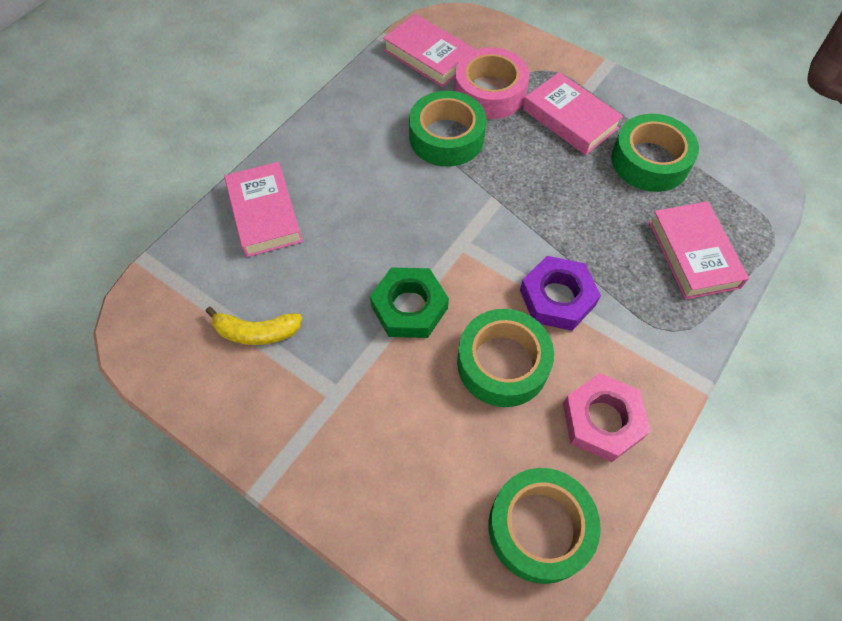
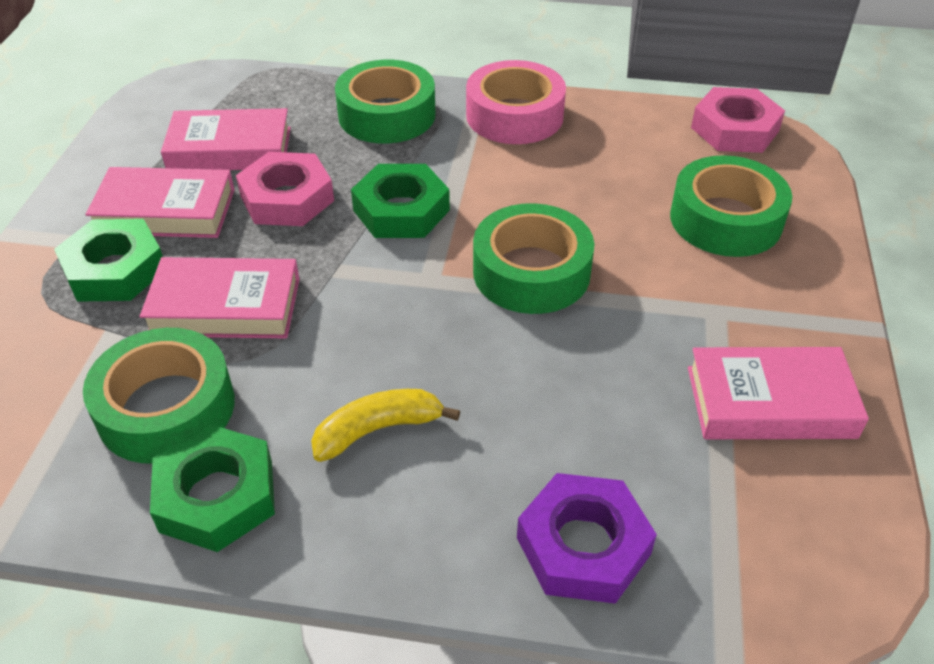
green nut: 1 -> 3
pink nut: 1 -> 2

